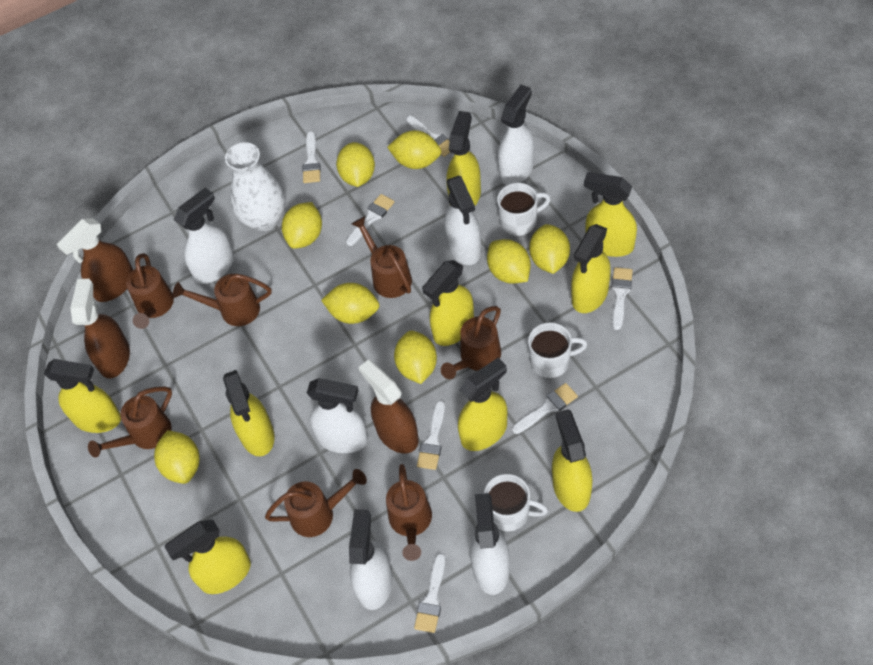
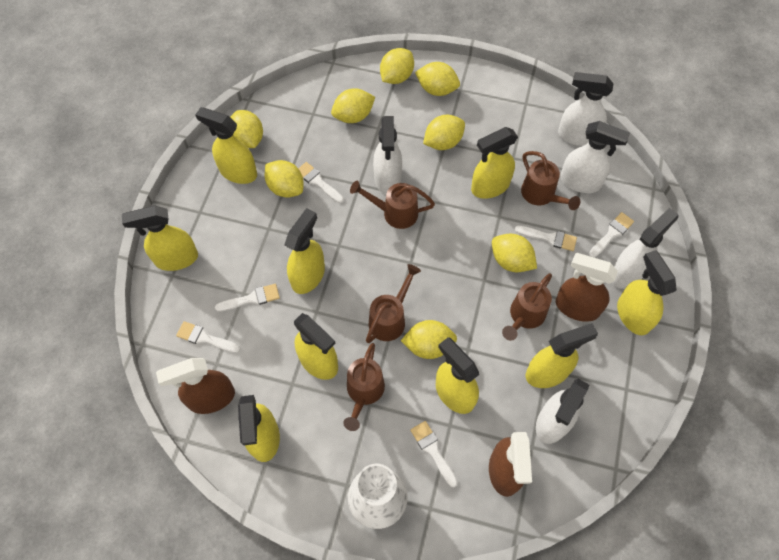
brown watering can: 7 -> 5
white brush: 7 -> 6
white mug: 3 -> 0
white spray bottle: 6 -> 5

